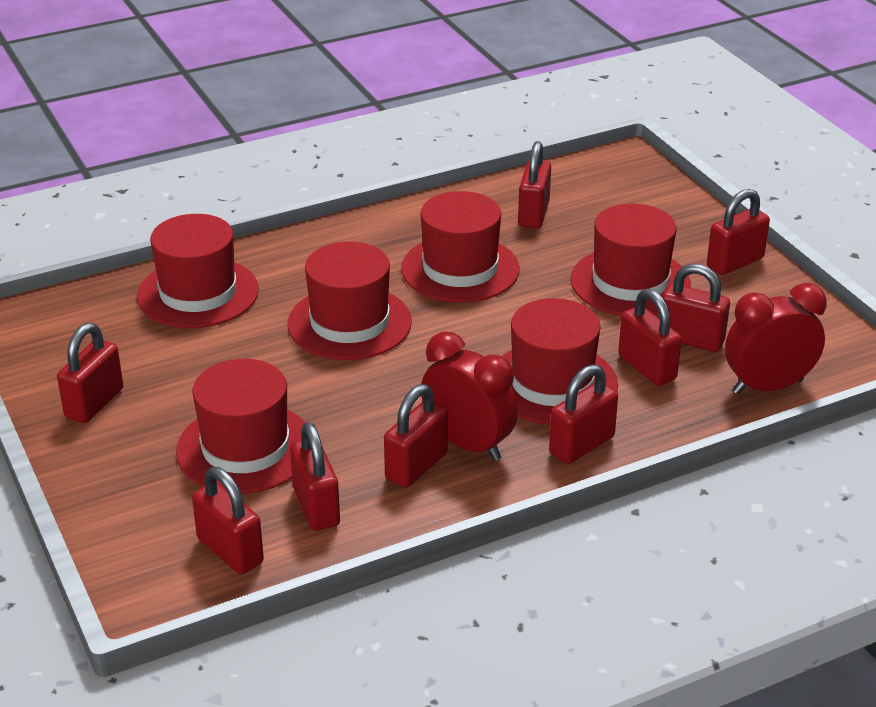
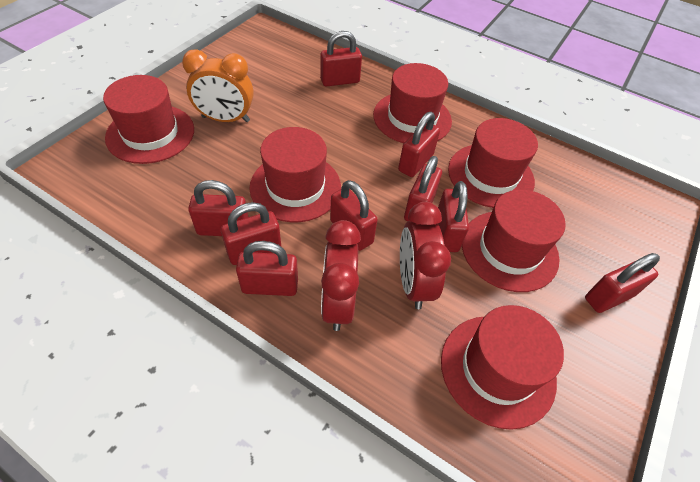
orange clock: 0 -> 1

